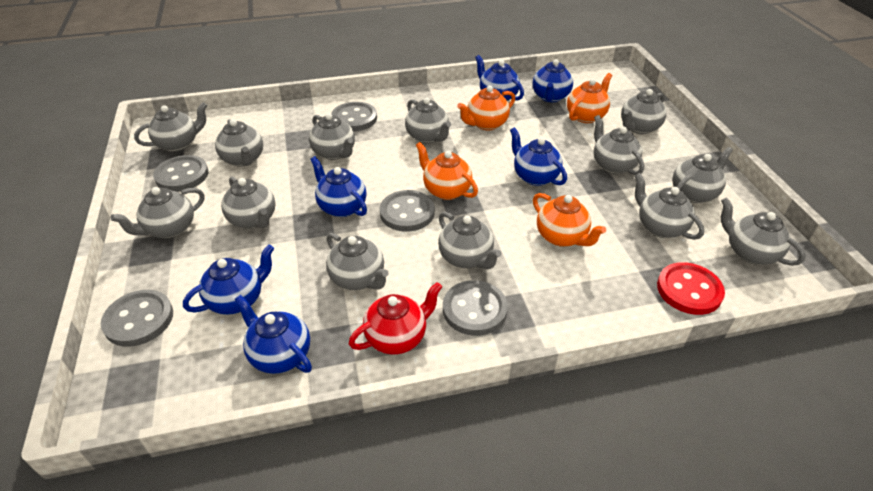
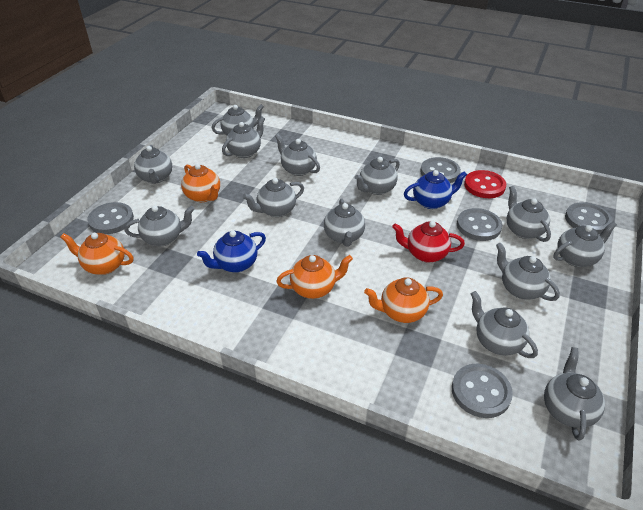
blue teapot: 6 -> 2

